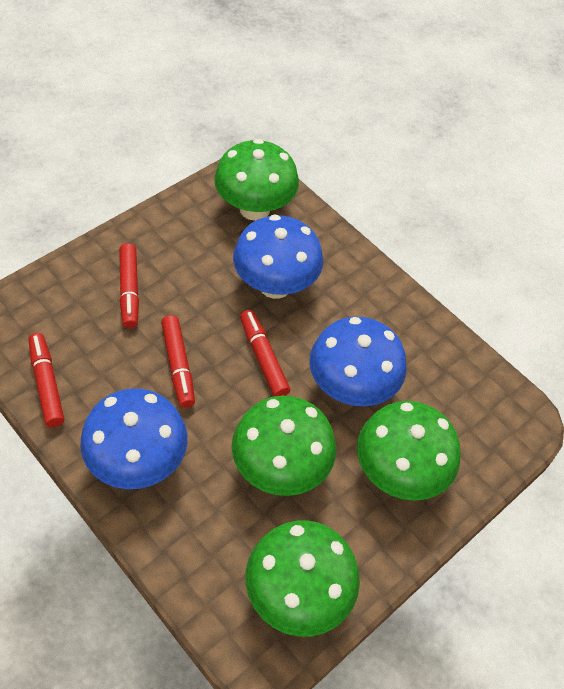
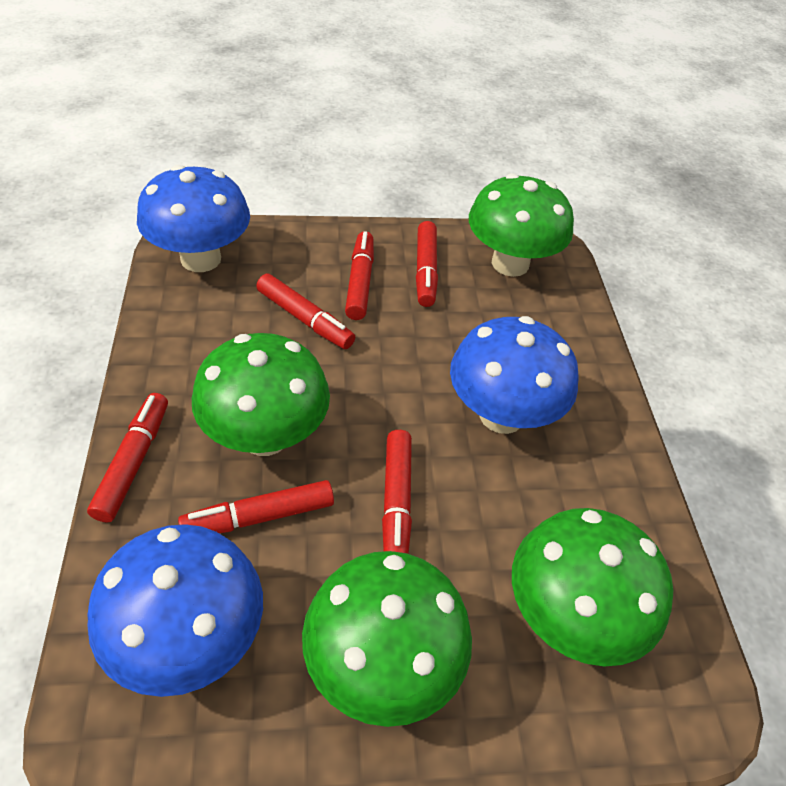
red marker: 4 -> 6

